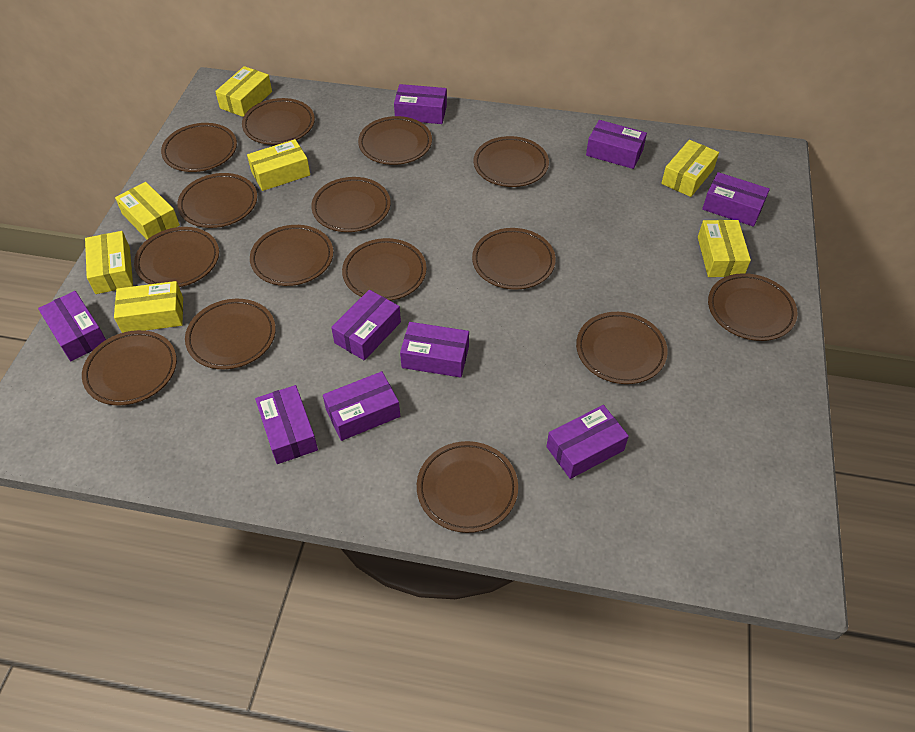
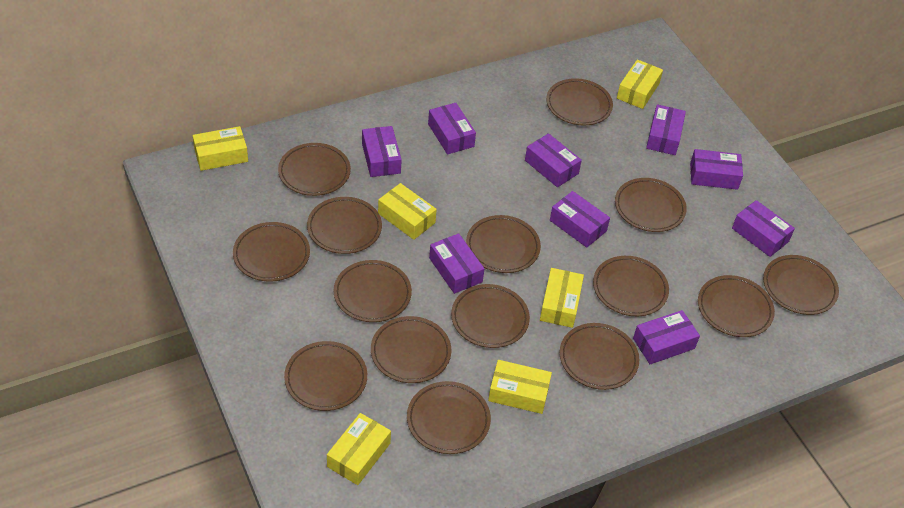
yellow box: 7 -> 6

